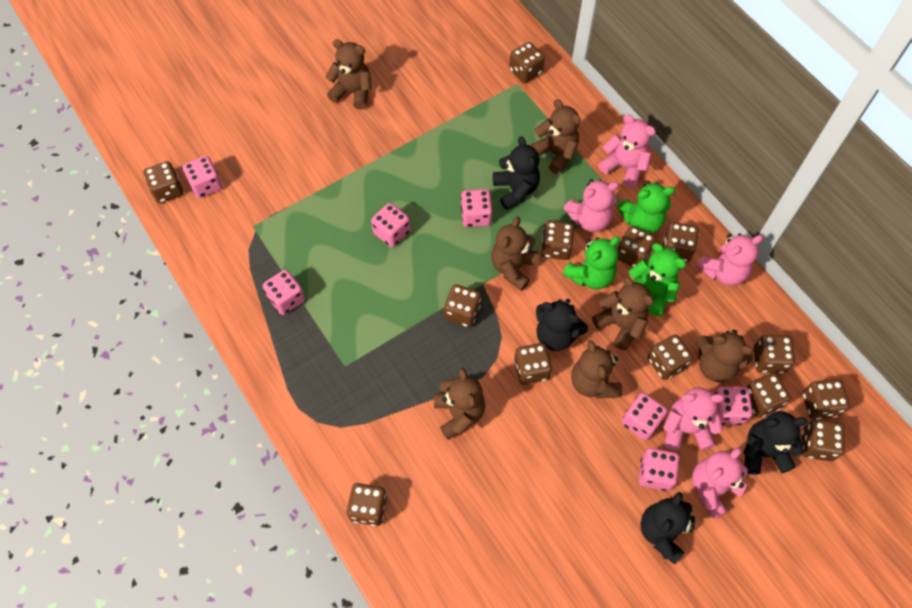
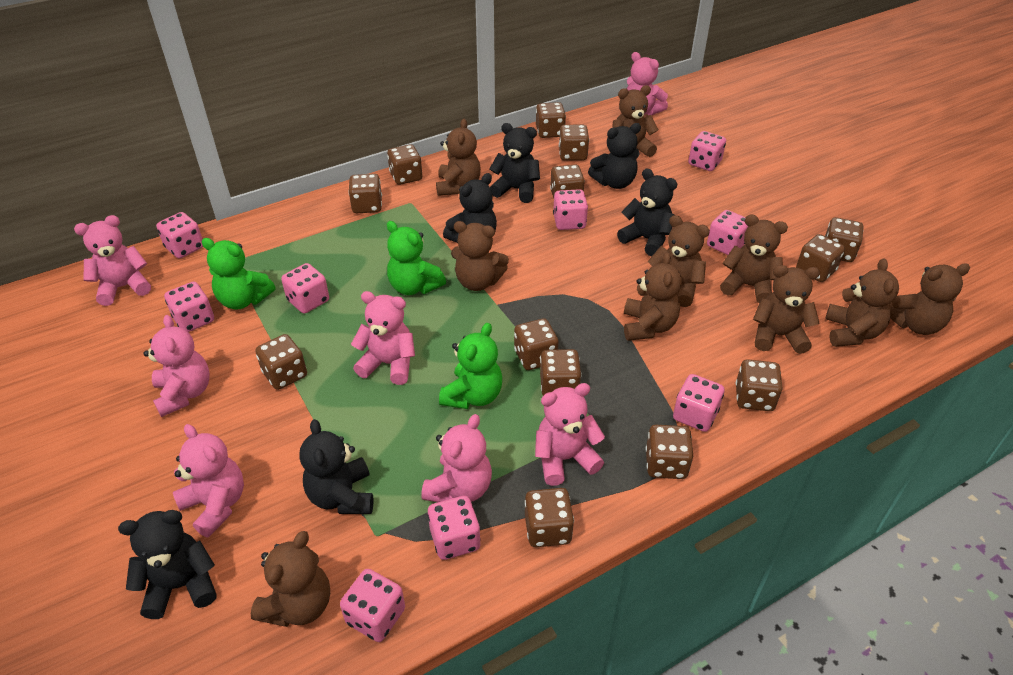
black teddy bear: 4 -> 6
brown teddy bear: 7 -> 10
pink dice: 7 -> 9
pink teddy bear: 5 -> 7

